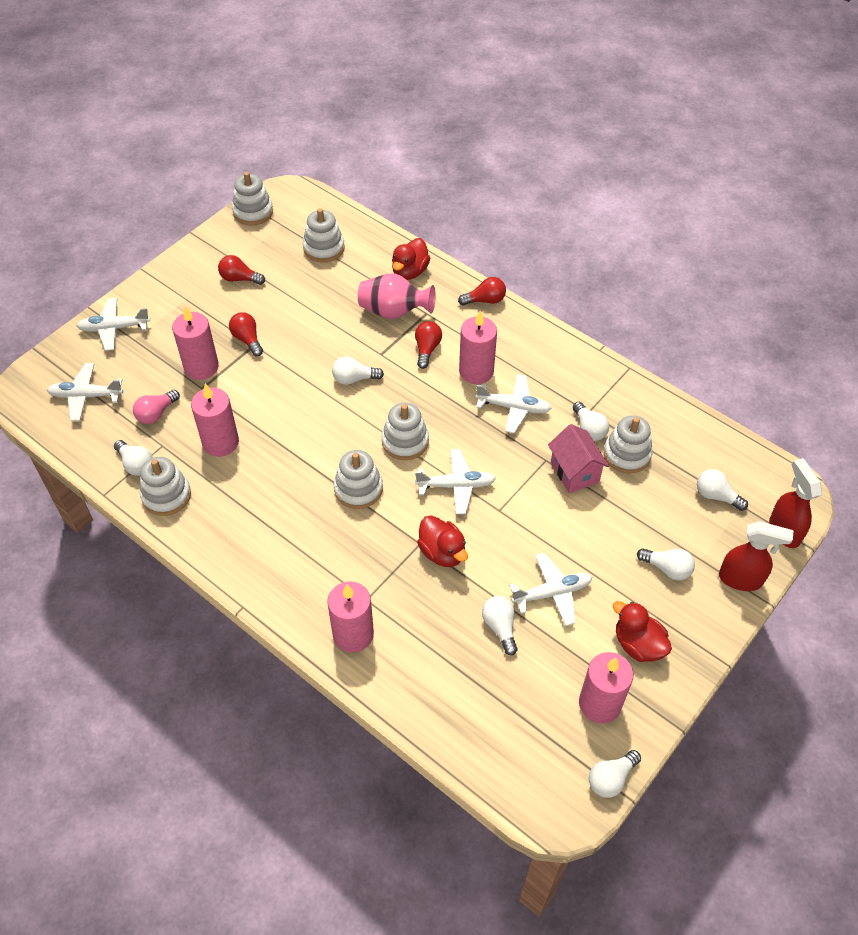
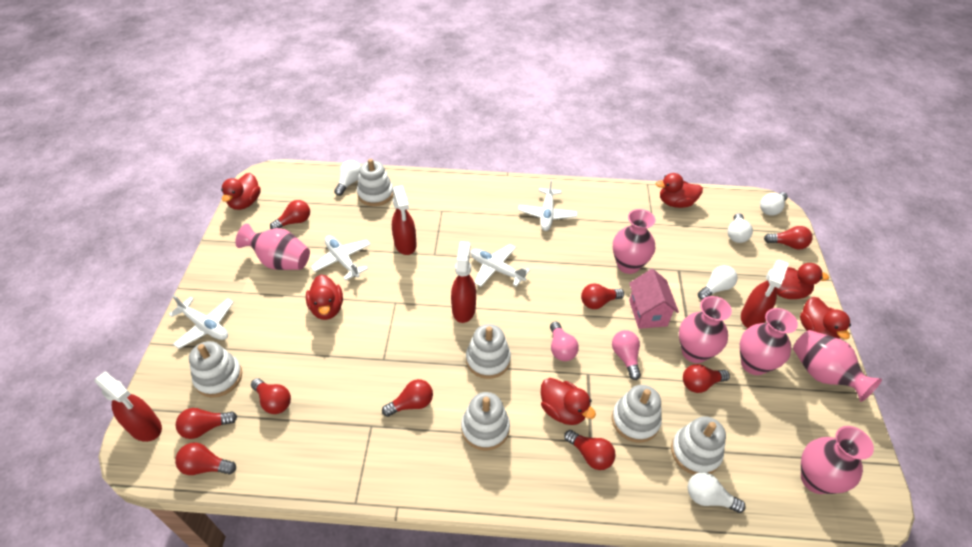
pink candle: 5 -> 0
pink light bulb: 1 -> 2
pink vase: 1 -> 6
red duck: 3 -> 6
red light bulb: 4 -> 9
red spray bottle: 2 -> 4
white light bulb: 7 -> 5
white plane: 5 -> 4

